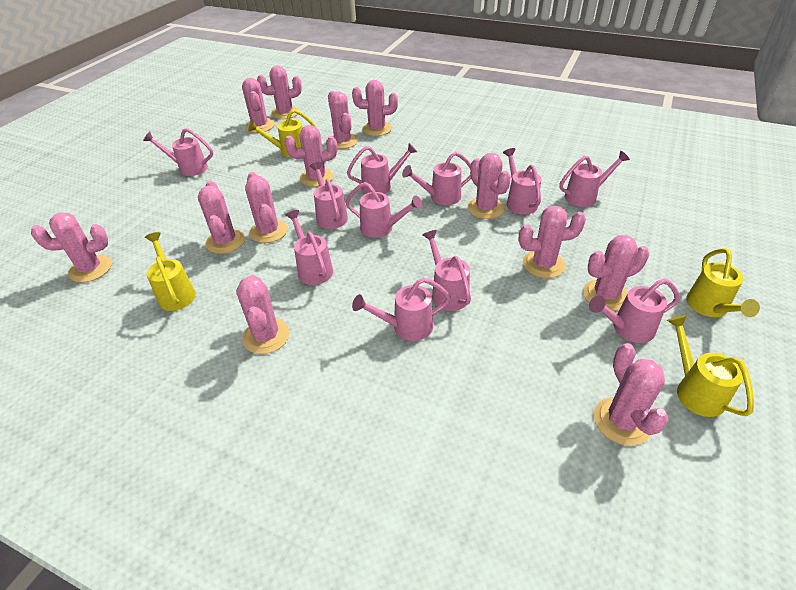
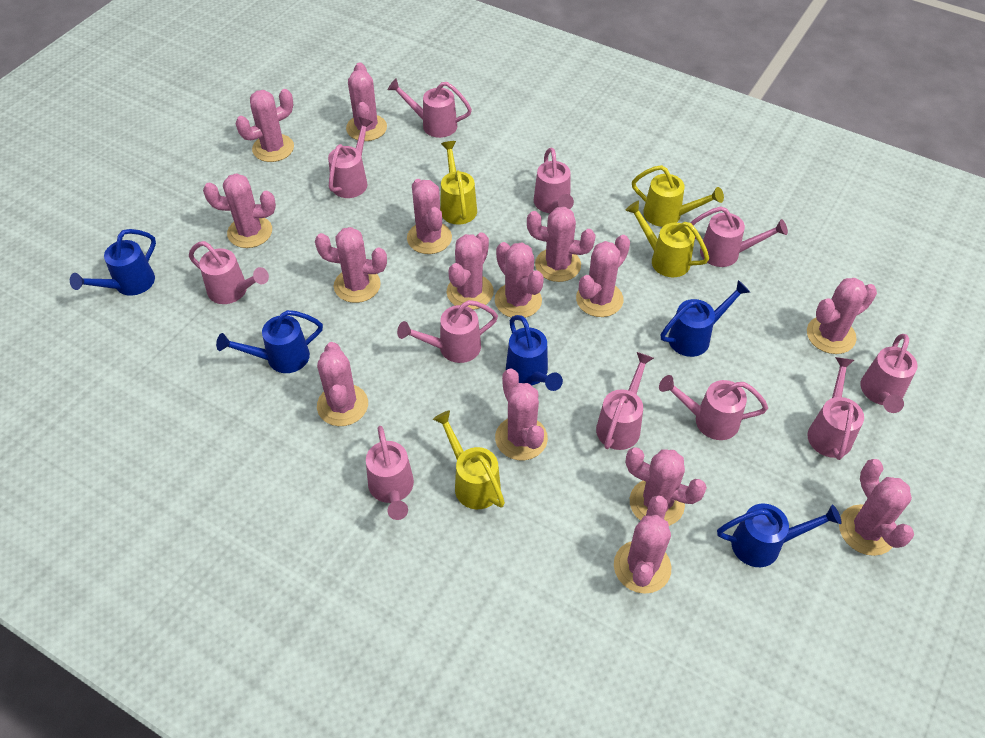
blue watering can: 0 -> 5
pink cactus: 13 -> 15

